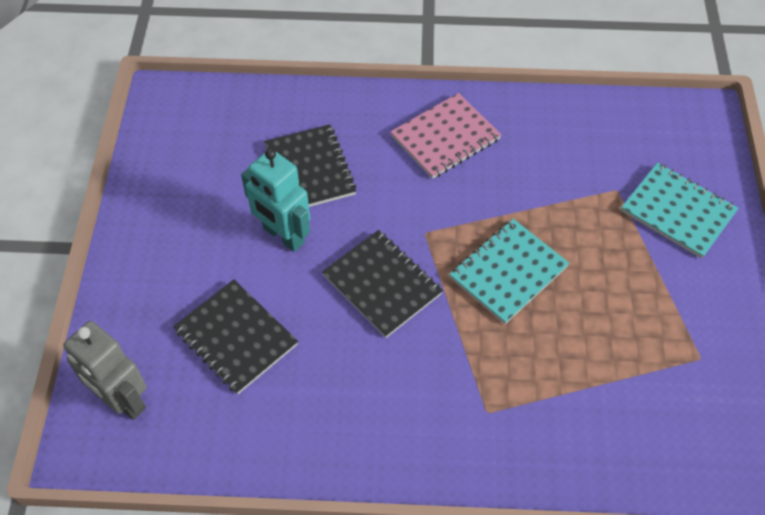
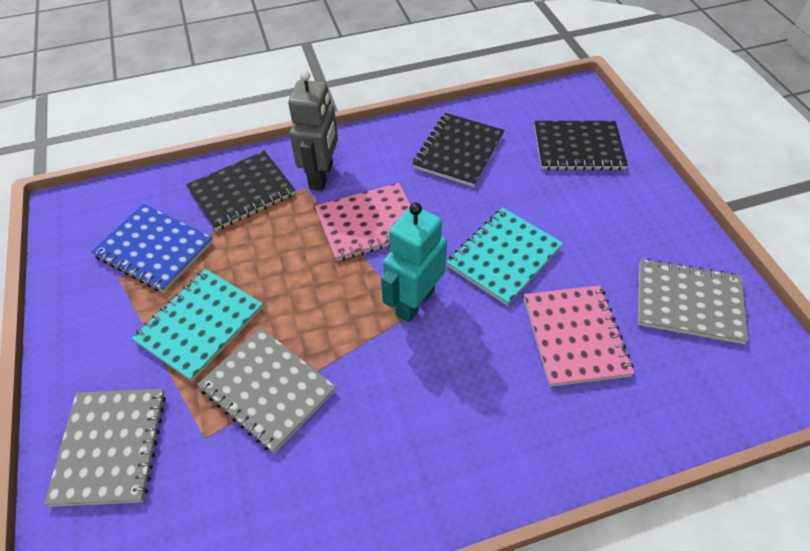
blue notebook: 0 -> 1
grey notebook: 0 -> 3
pink notebook: 1 -> 2

